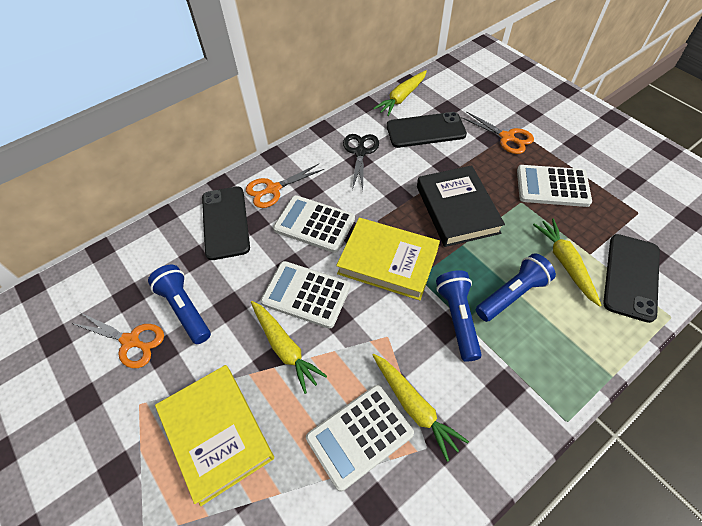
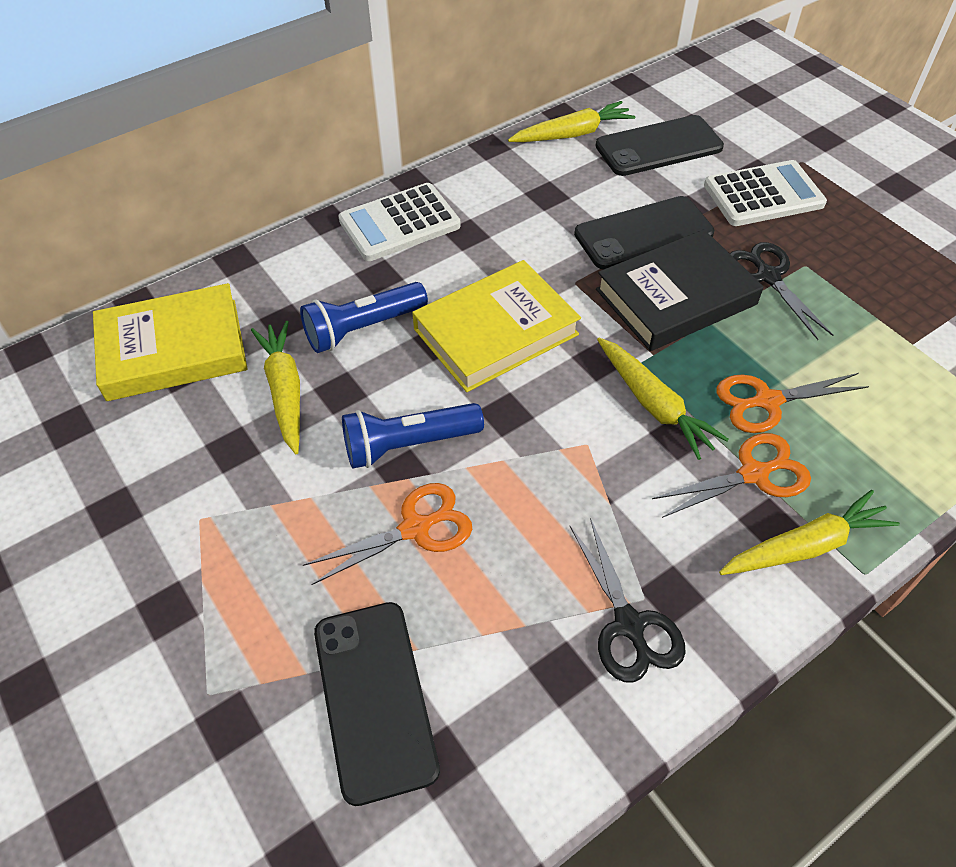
black scissors: 1 -> 2
blue flashlight: 3 -> 2
white calculator: 4 -> 2

